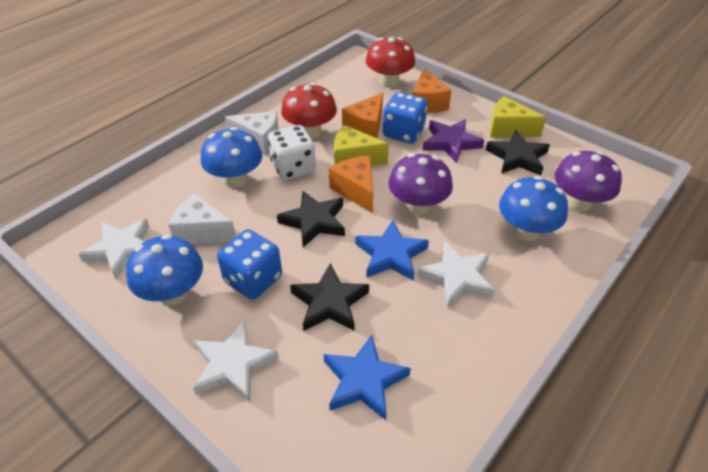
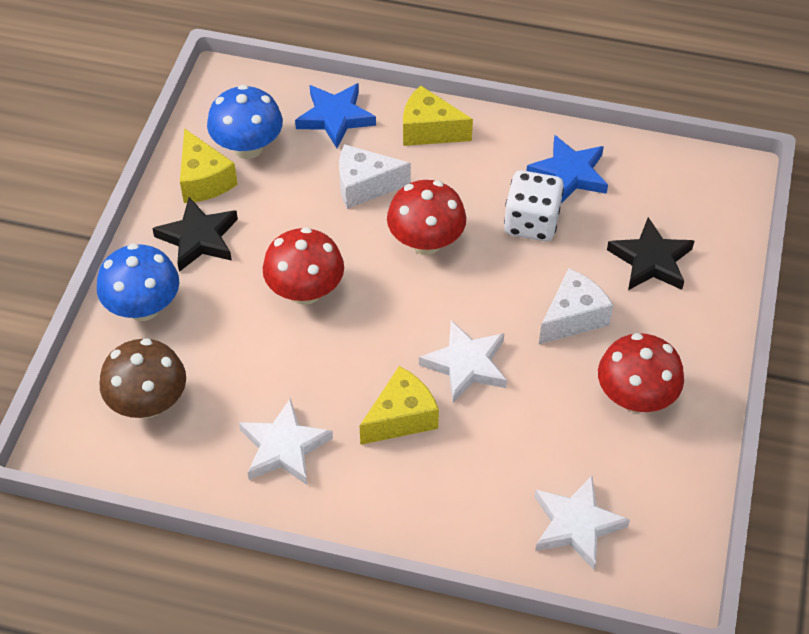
black star: 3 -> 2
blue dice: 2 -> 0
blue mushroom: 3 -> 2
brown mushroom: 0 -> 1
orange cheese: 3 -> 0
purple mushroom: 2 -> 0
purple star: 1 -> 0
red mushroom: 2 -> 3
yellow cheese: 2 -> 3

